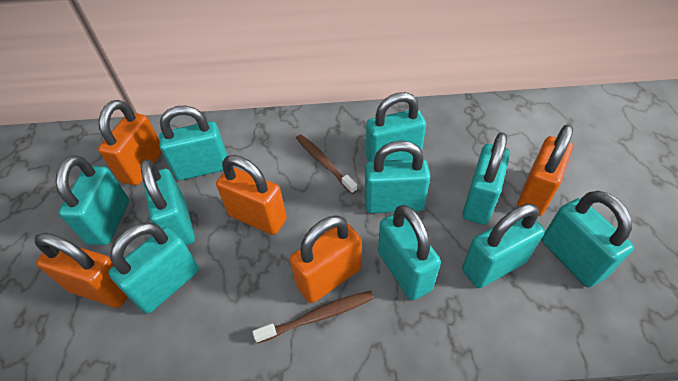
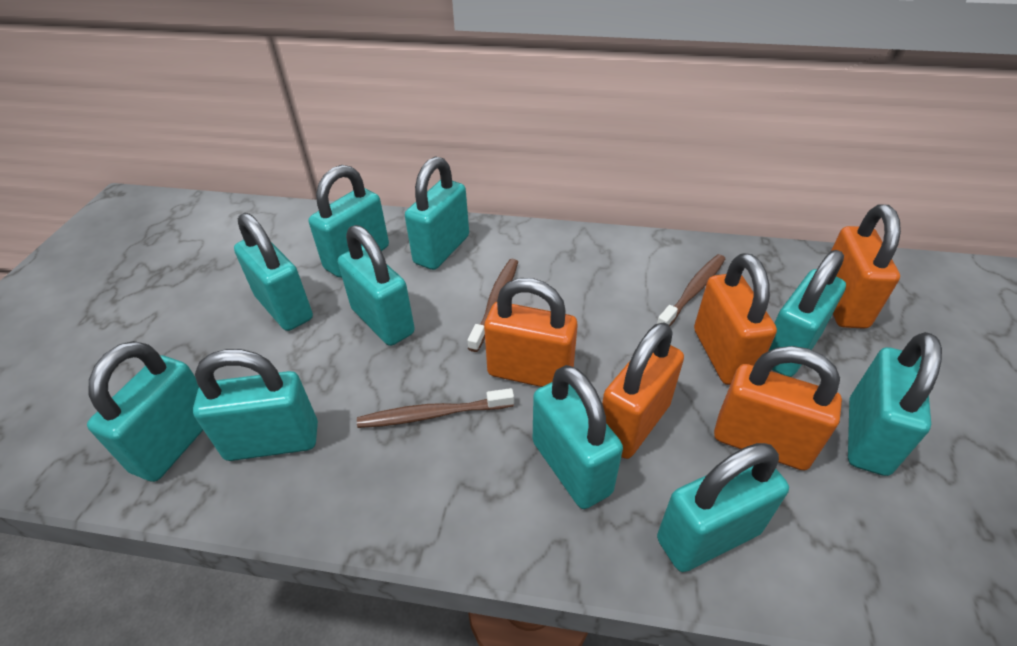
brown toothbrush: 2 -> 3

